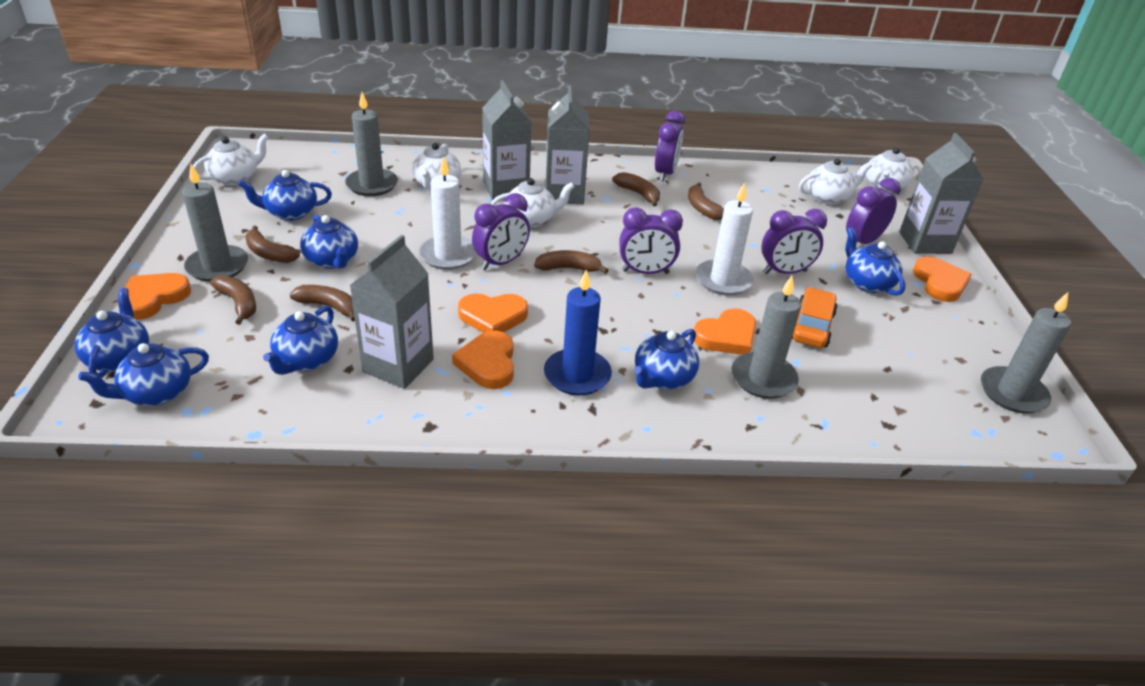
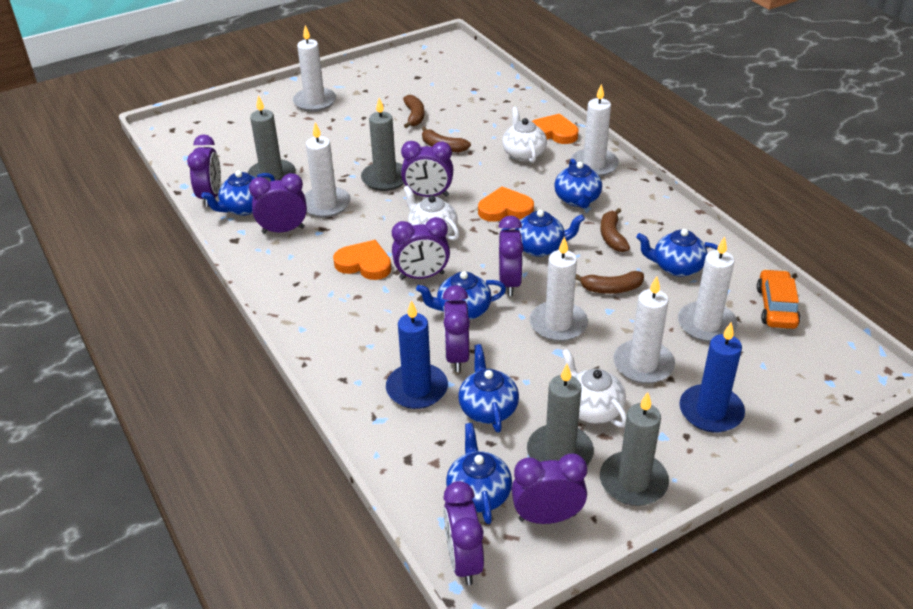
blue candle: 1 -> 2
brown banana: 6 -> 4
grey carton: 4 -> 0
orange heart: 5 -> 3
purple clock: 5 -> 8
white candle: 2 -> 6
white teapot: 5 -> 3

